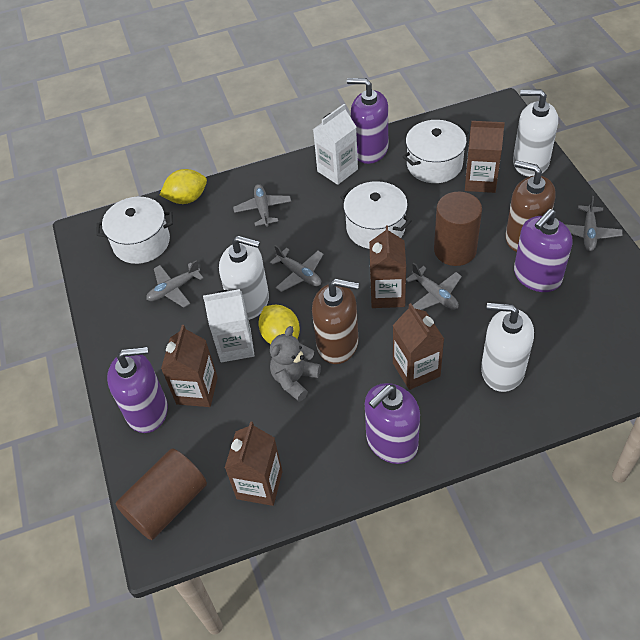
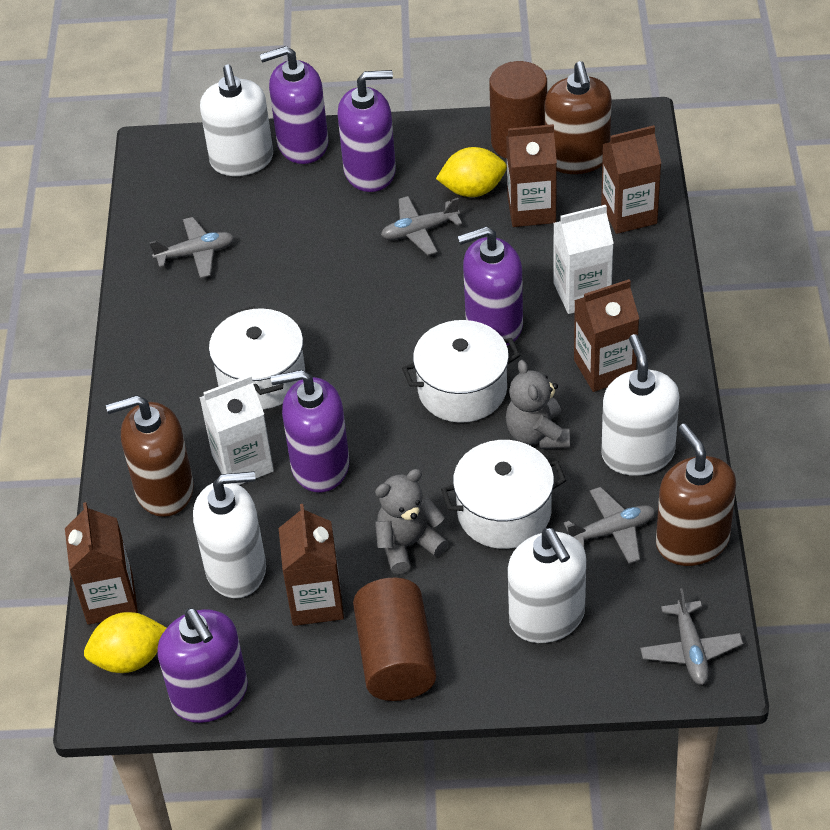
brown soap dispenser: 2 -> 3
grey plane: 5 -> 4
grey teddy bear: 1 -> 2
purple soap dispenser: 4 -> 5
white soap dispenser: 3 -> 4

